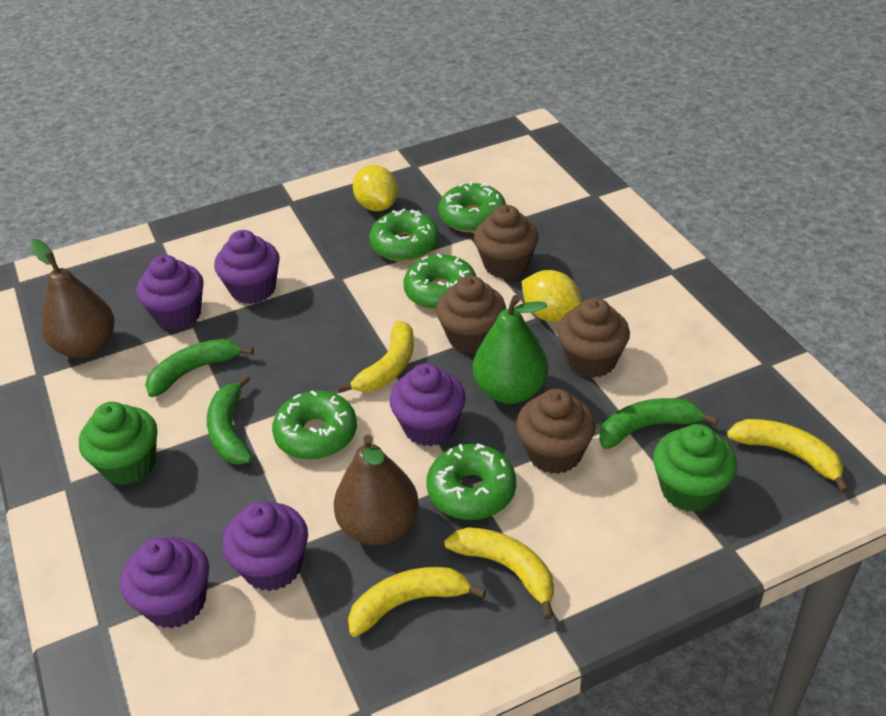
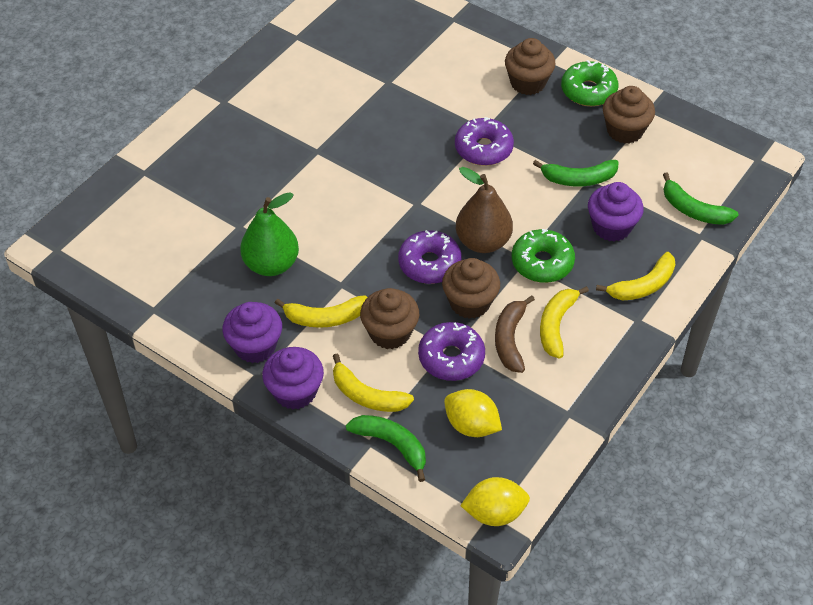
brown banana: 0 -> 1
brown pear: 2 -> 1
green cupcake: 2 -> 0
green donut: 5 -> 2
purple cupcake: 5 -> 3
purple donut: 0 -> 3

